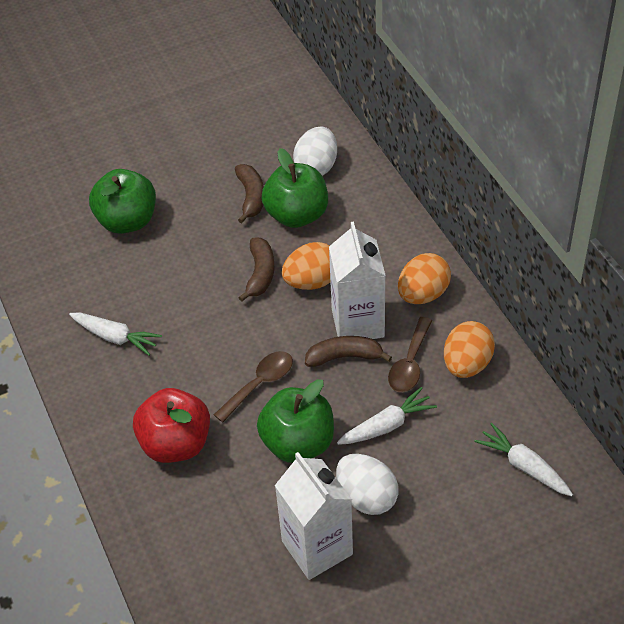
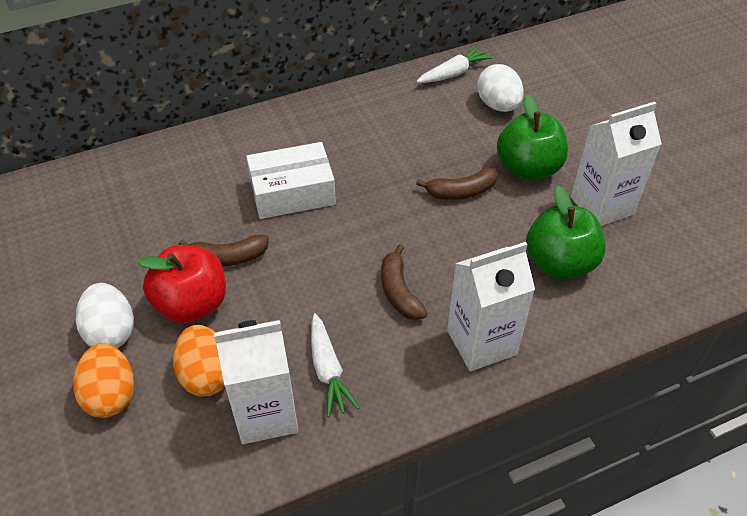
brown spoon: 2 -> 0
green apple: 3 -> 2
orange egg: 3 -> 2
white box: 0 -> 1
white carrot: 3 -> 2
white carton: 2 -> 3

